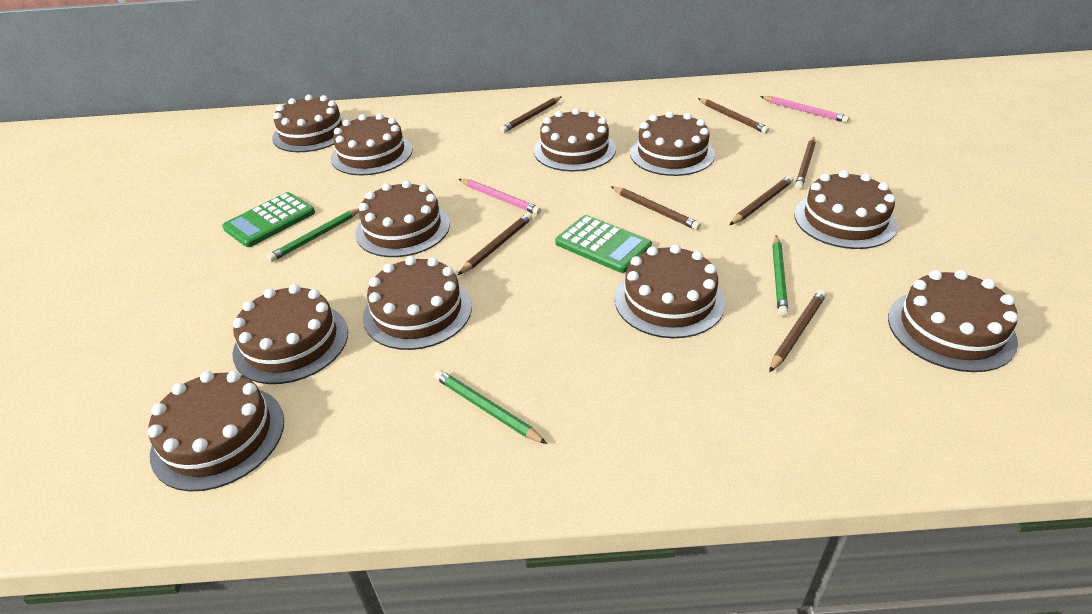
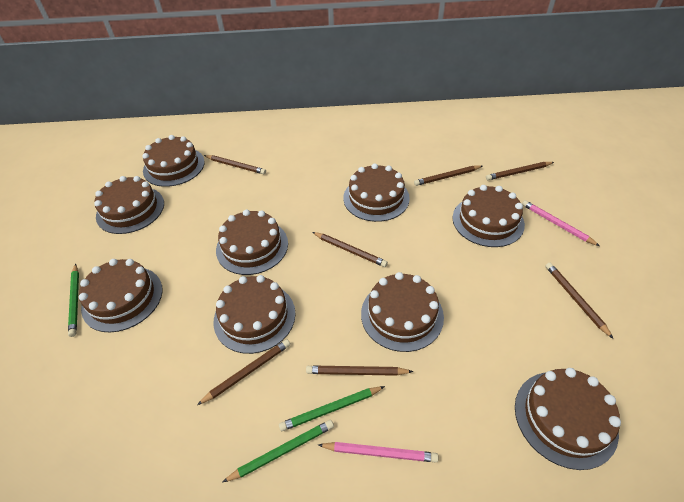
brown cake: 11 -> 9
green calculator: 2 -> 0

